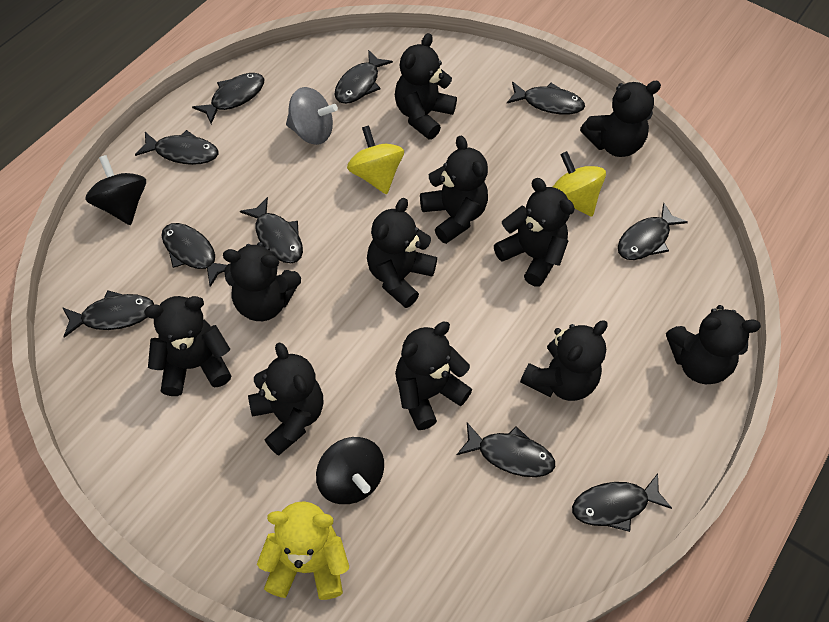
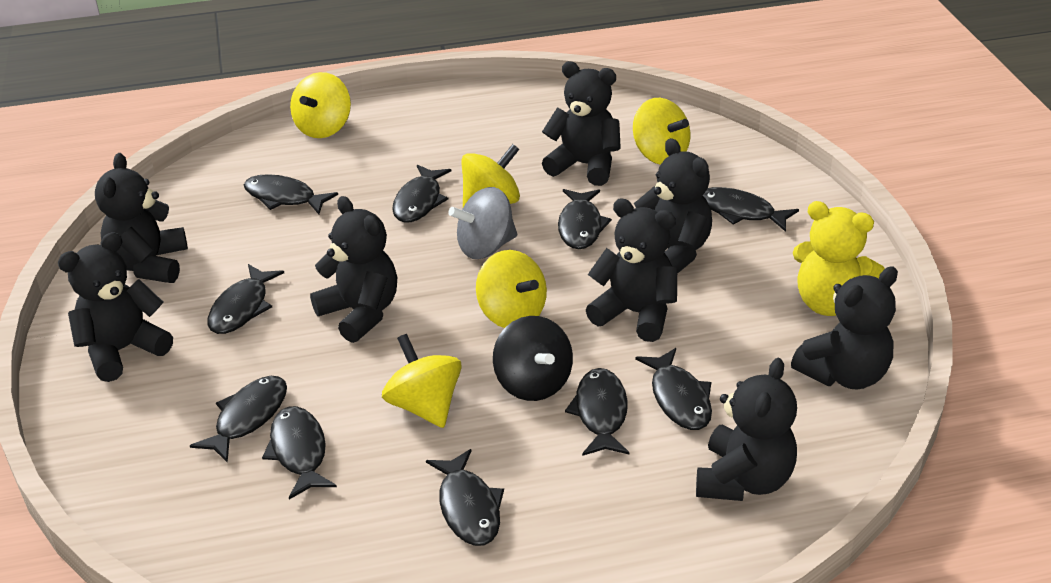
black spinning top: 2 -> 1
black teddy bear: 11 -> 8
yellow spinning top: 2 -> 5

